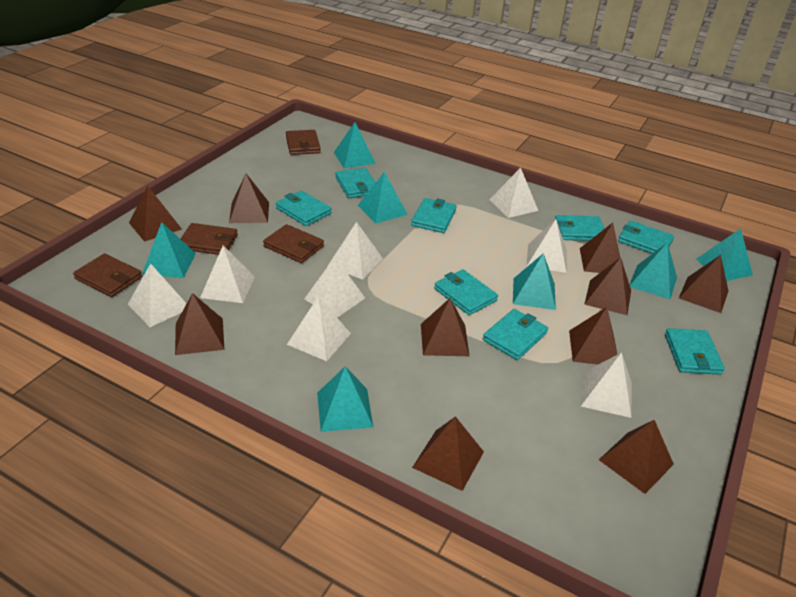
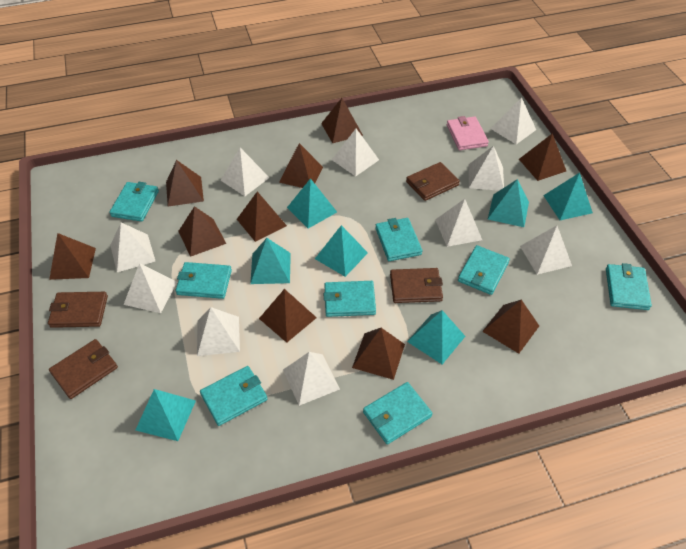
pink wallet: 0 -> 1
white pyramid: 8 -> 10

